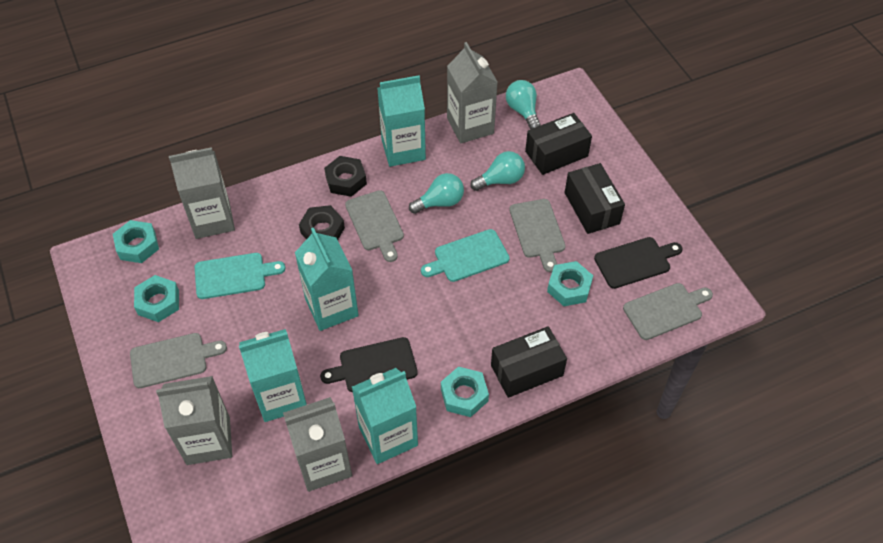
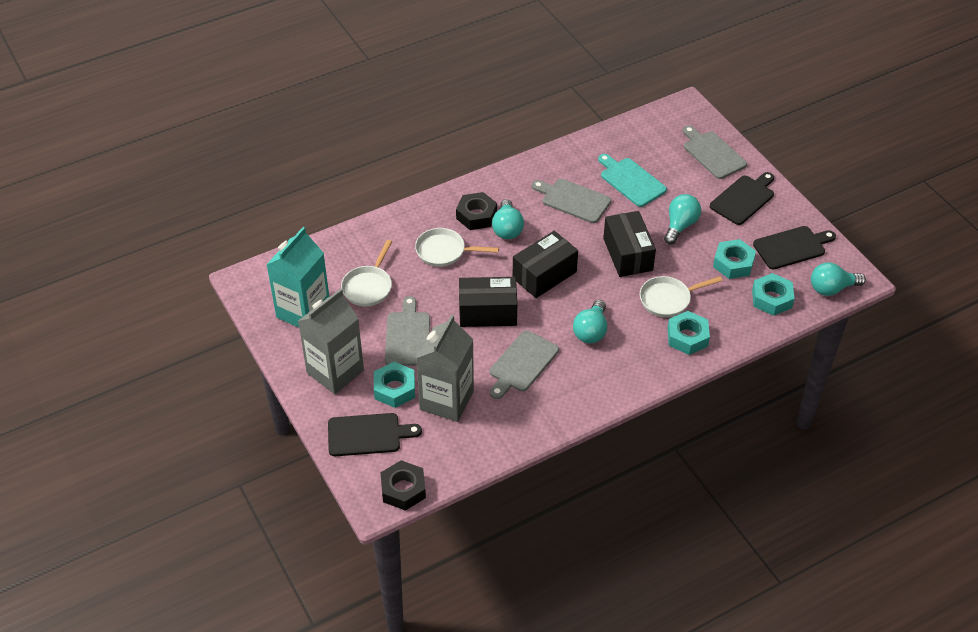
black cutting board: 2 -> 3
grey carton: 4 -> 2
turquoise carton: 4 -> 1
turquoise cutting board: 2 -> 1
turquoise light bulb: 3 -> 4
white pan: 0 -> 3

